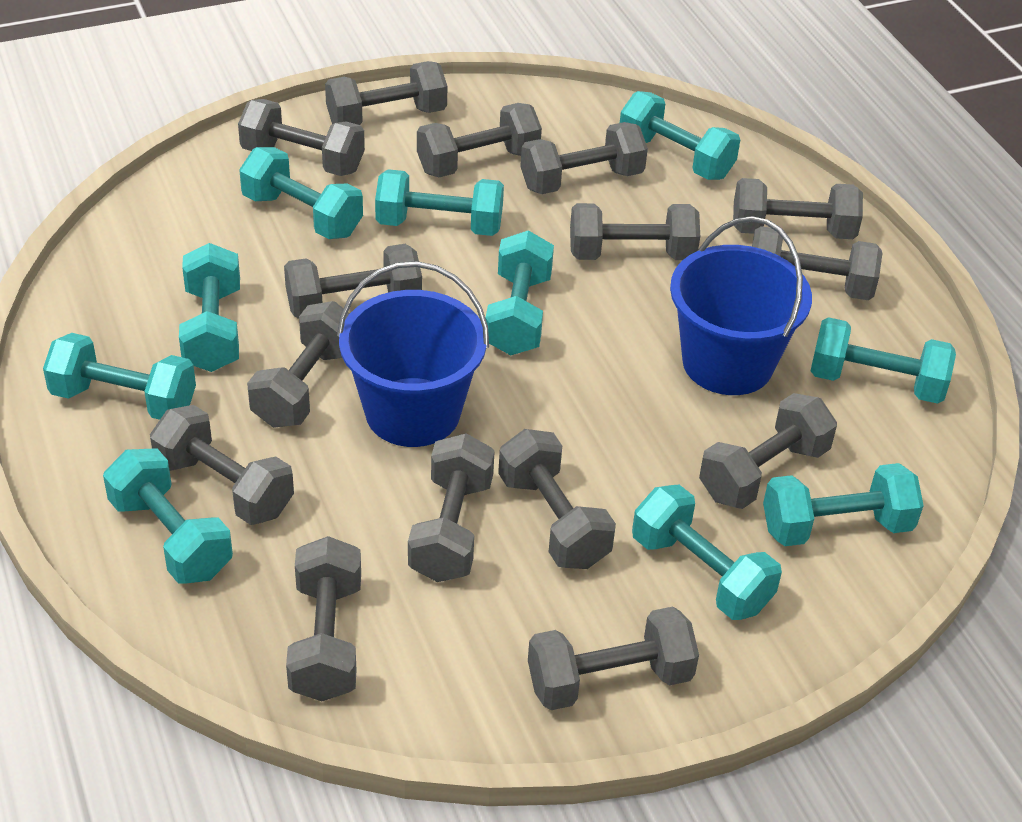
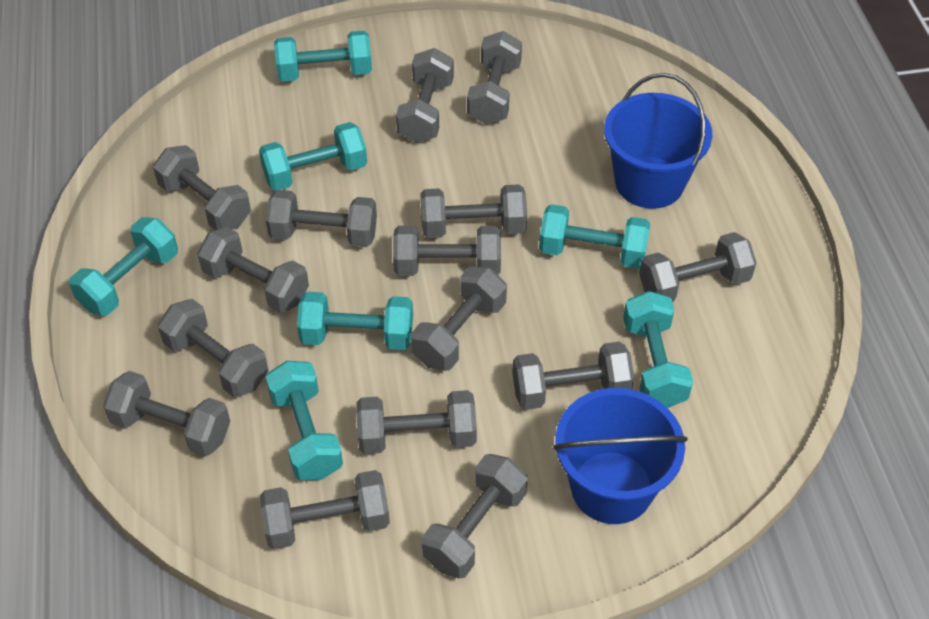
turquoise dumbbell: 10 -> 7

